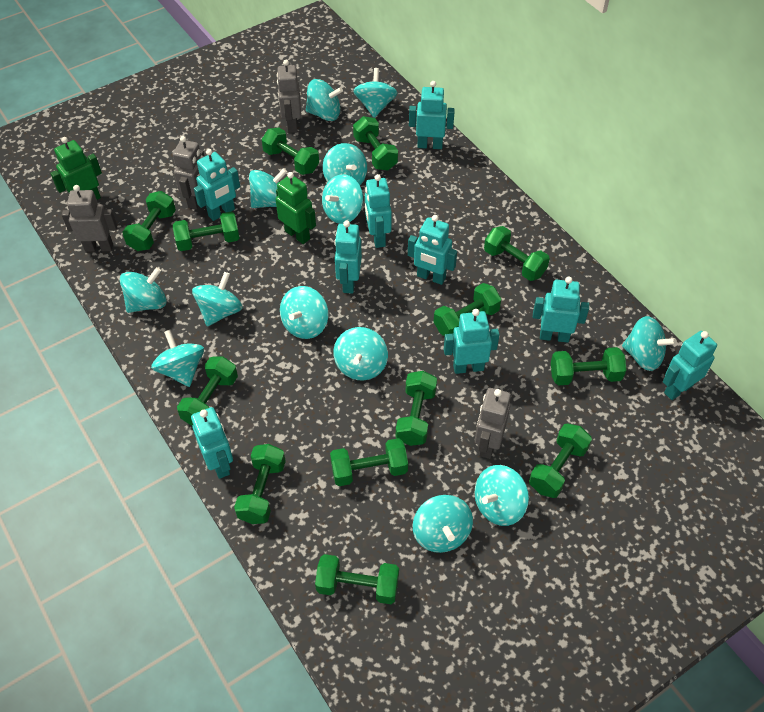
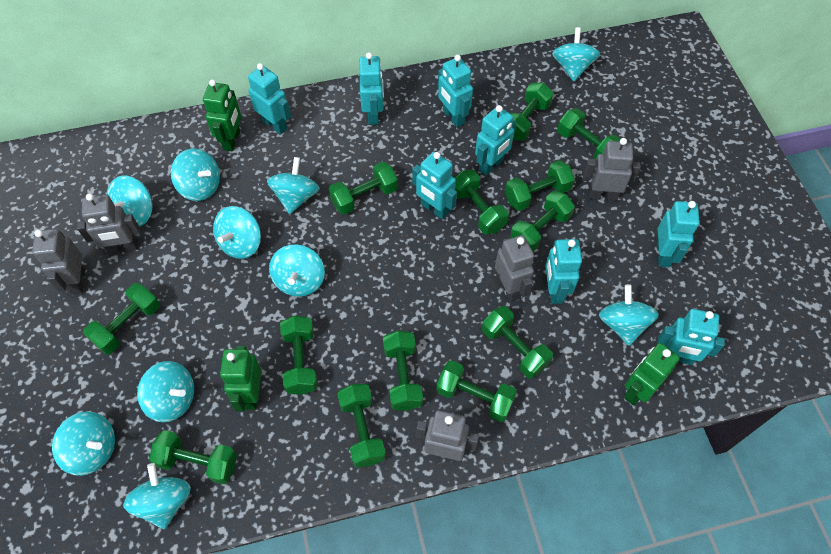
green robot: 2 -> 3
grey robot: 4 -> 5
turquoise robot: 9 -> 8
turquoise spinning top: 13 -> 10

